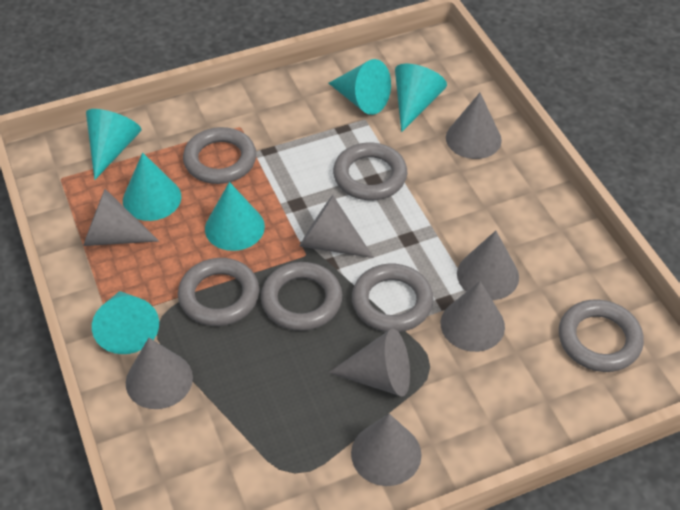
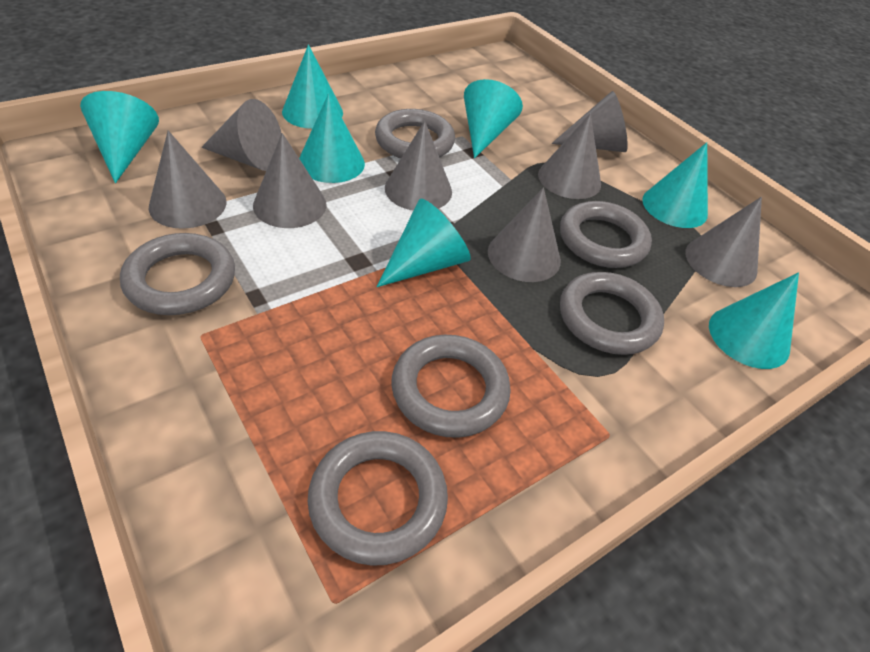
turquoise cone: 6 -> 7

